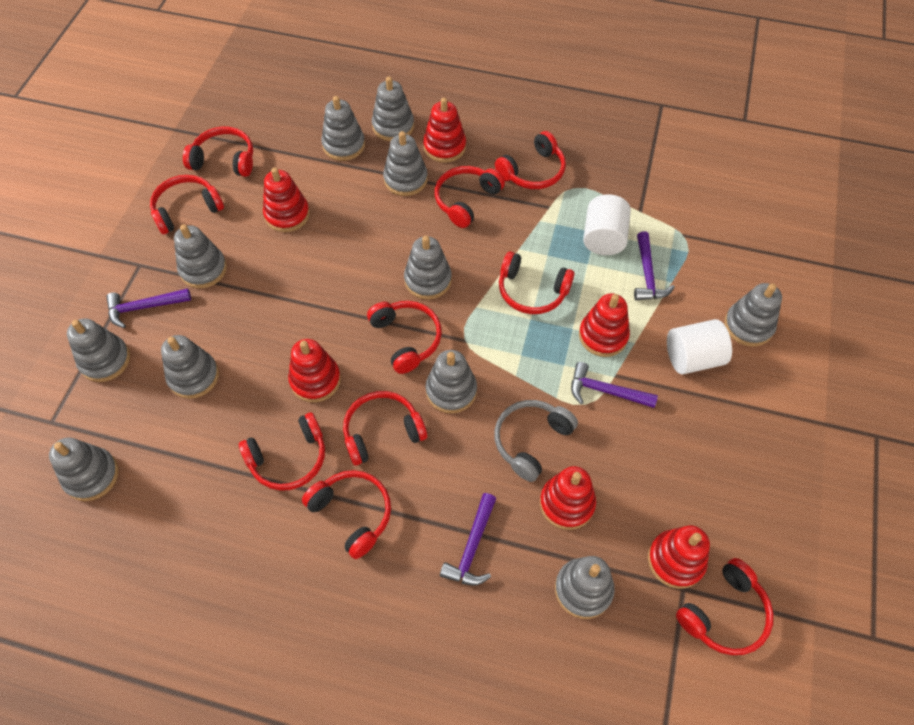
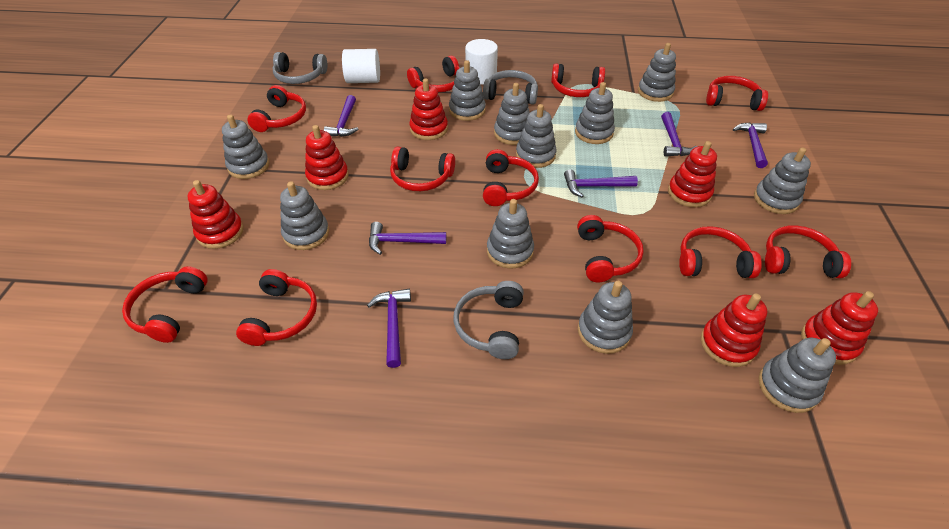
grey headphones: 1 -> 3
purple hammer: 4 -> 6
red headphones: 10 -> 11

